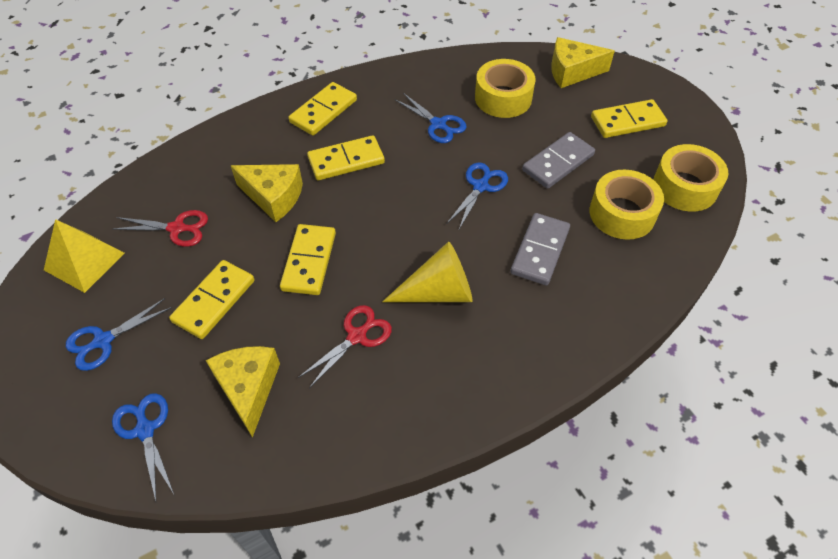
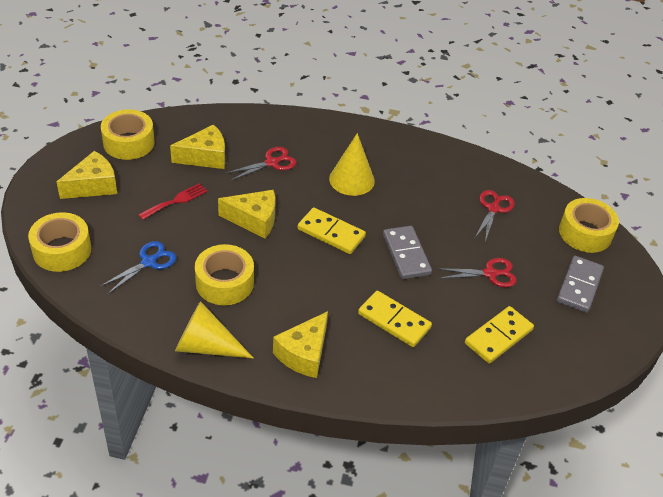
blue scissors: 4 -> 1
red fork: 0 -> 1
red scissors: 2 -> 3
yellow cheese: 3 -> 4
yellow cone: 1 -> 2
yellow domino: 5 -> 3
yellow pyramid: 1 -> 0
yellow tape: 3 -> 4

